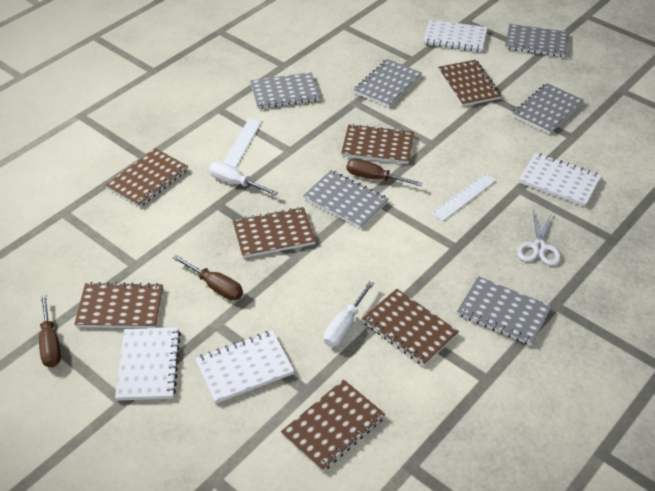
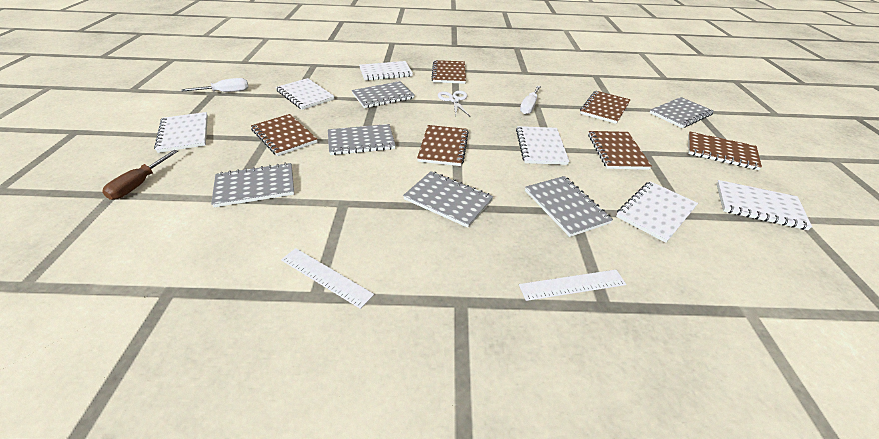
brown notebook: 7 -> 6
brown screwdriver: 3 -> 1
white notebook: 4 -> 6

